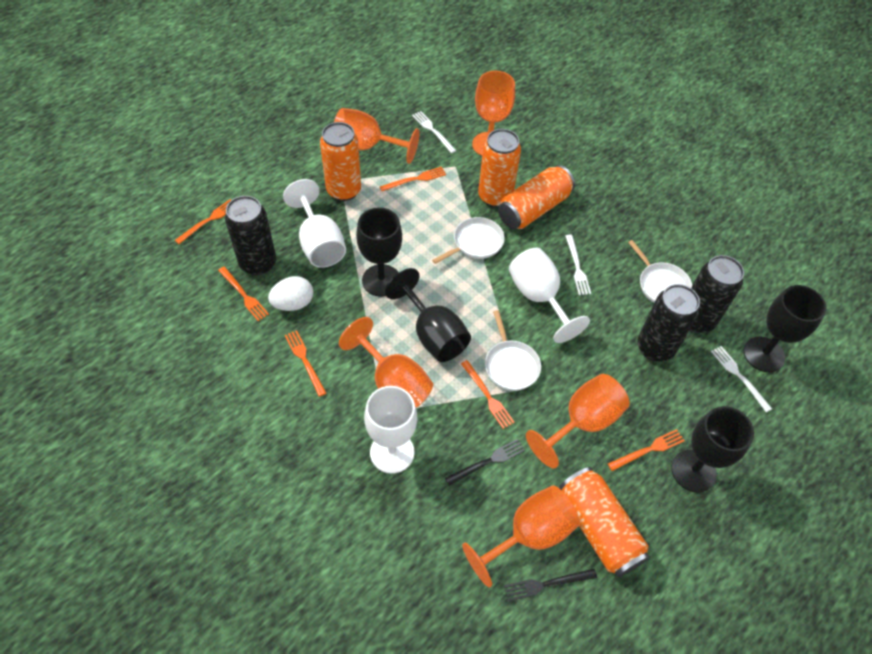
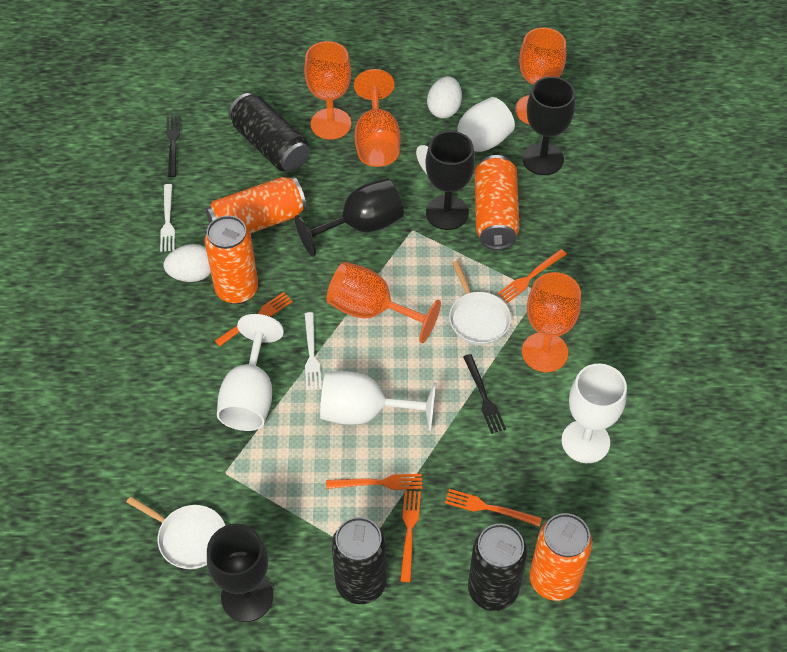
orange fork: 6 -> 5
white egg: 1 -> 2
white fork: 3 -> 2
white goblet: 3 -> 4
white pan: 3 -> 2

